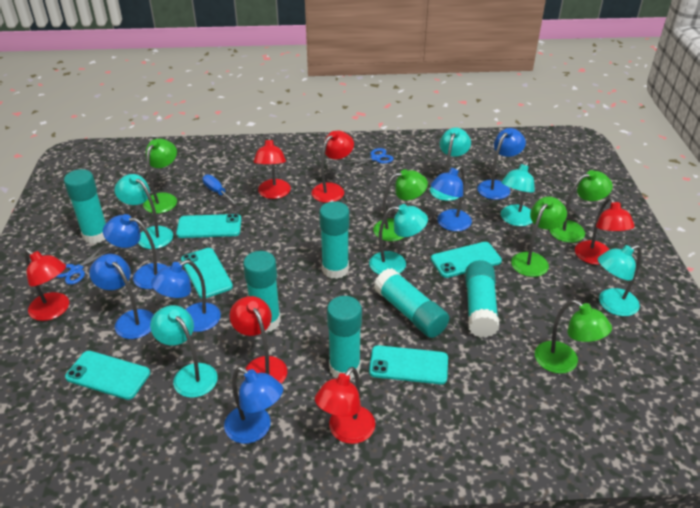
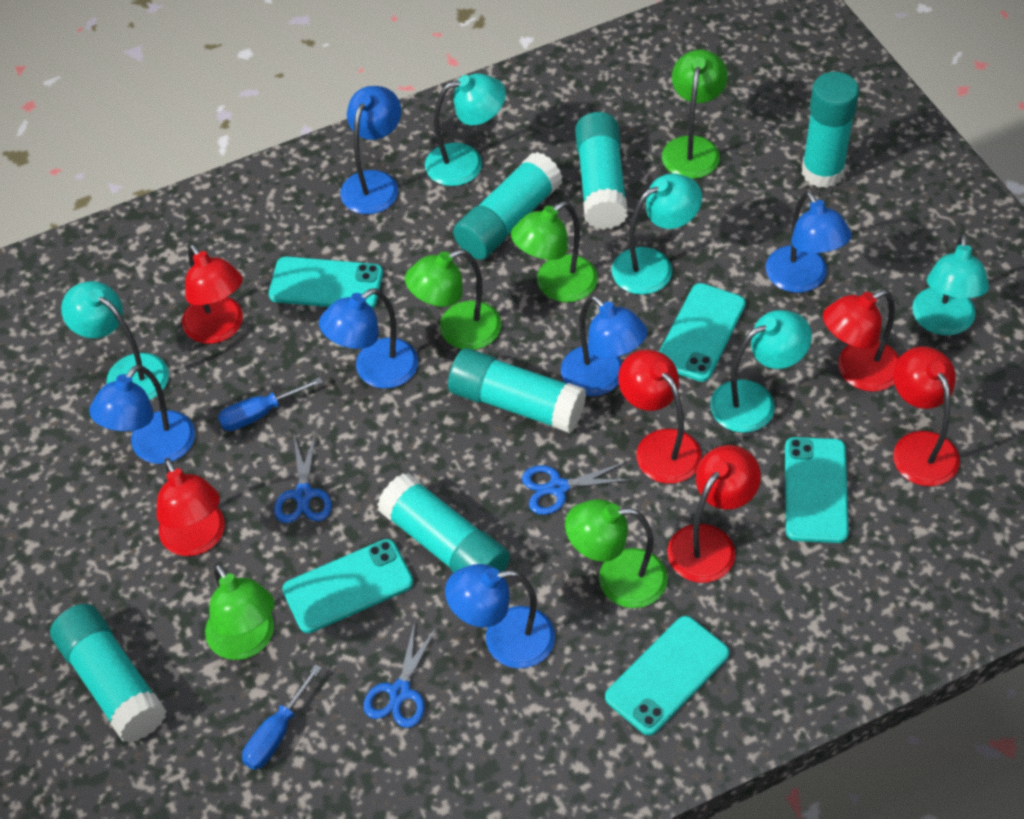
blue scissors: 2 -> 3
blue screwdriver: 1 -> 2
turquoise lamp: 6 -> 5

